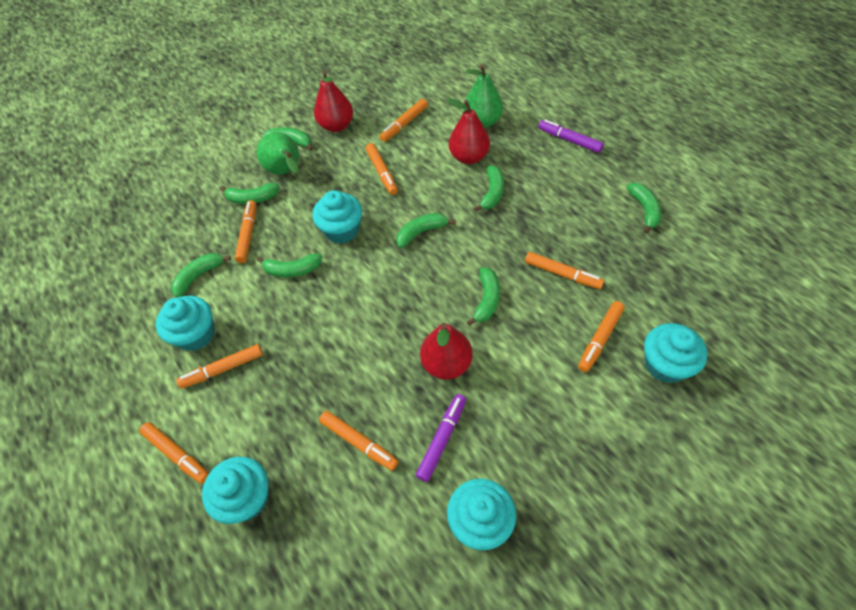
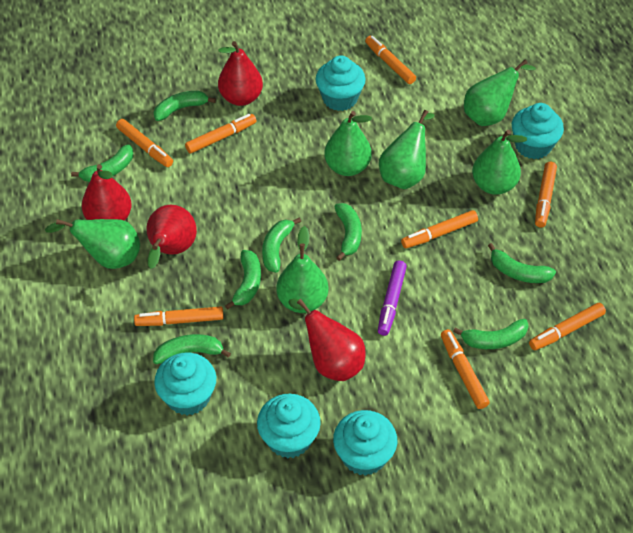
green pear: 2 -> 6
purple marker: 2 -> 1
red pear: 3 -> 4

